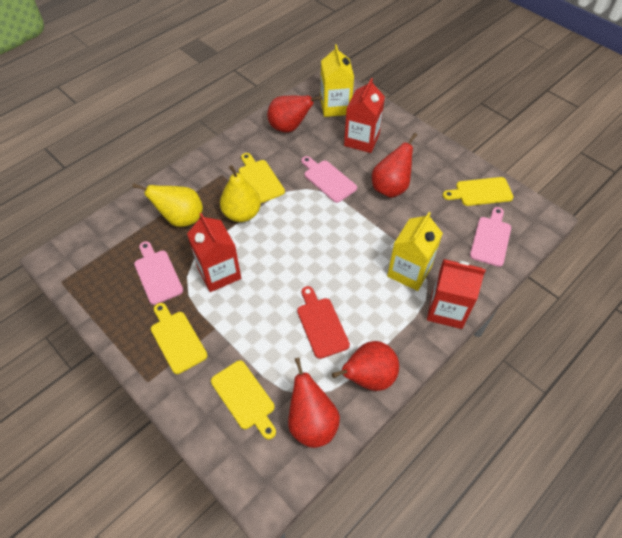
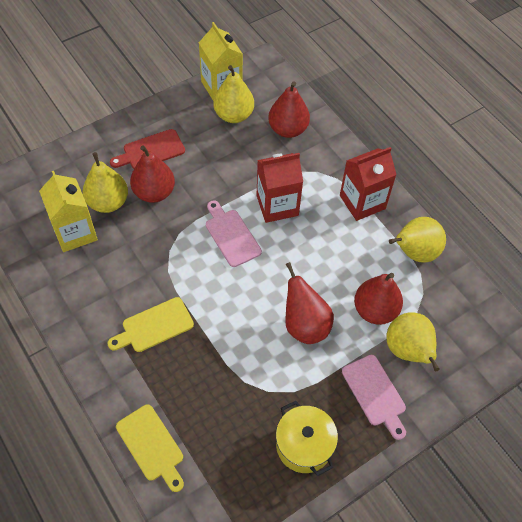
pink cutting board: 3 -> 2
red carton: 3 -> 2
yellow cutting board: 4 -> 2
yellow pear: 2 -> 4
yellow pot: 0 -> 1

